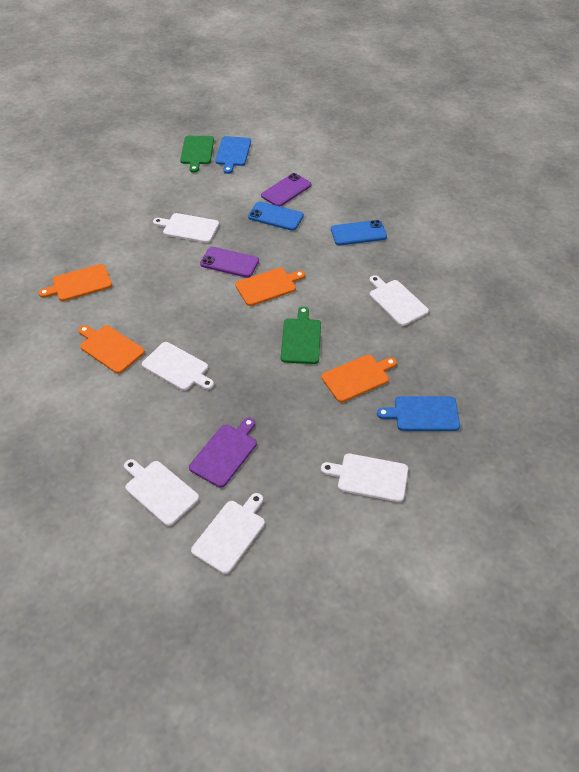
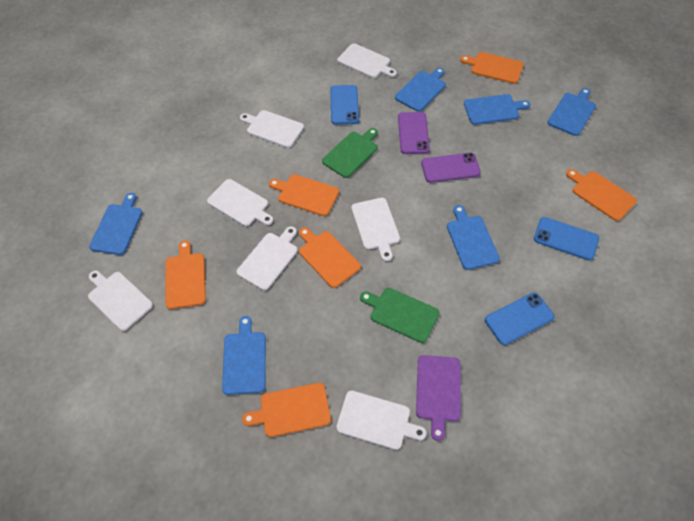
blue cutting board: 2 -> 6
blue phone: 2 -> 3
orange cutting board: 4 -> 6
white cutting board: 6 -> 7

